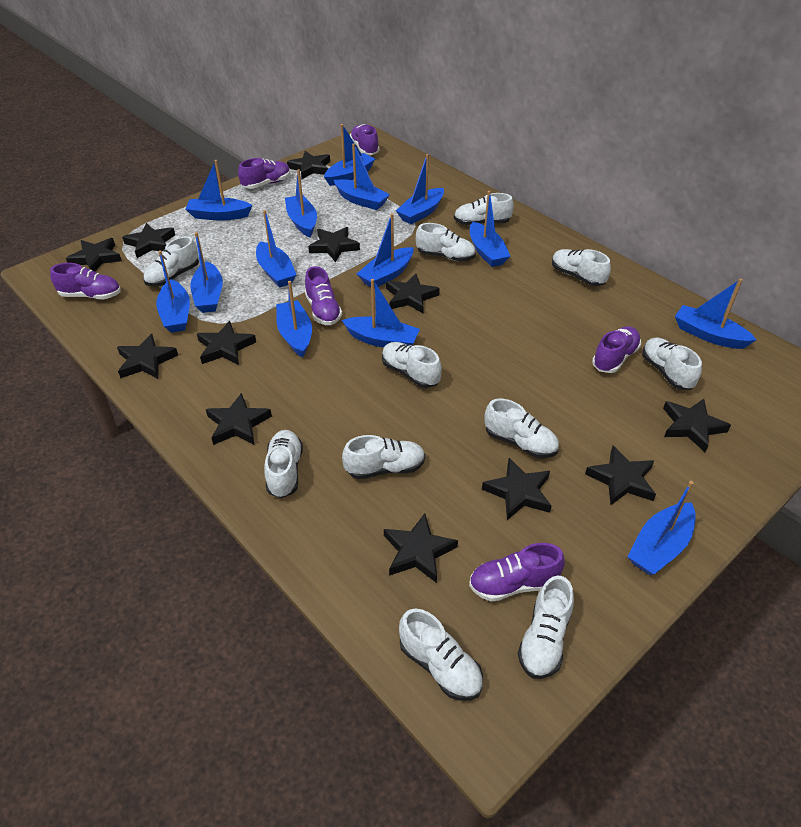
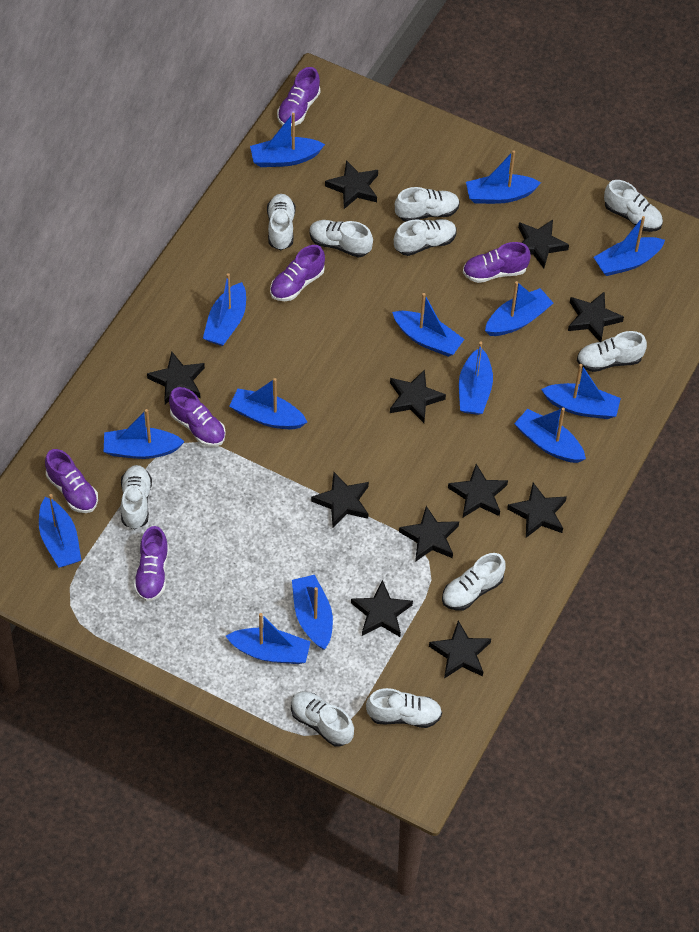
black star: 12 -> 11
white shoe: 11 -> 10

